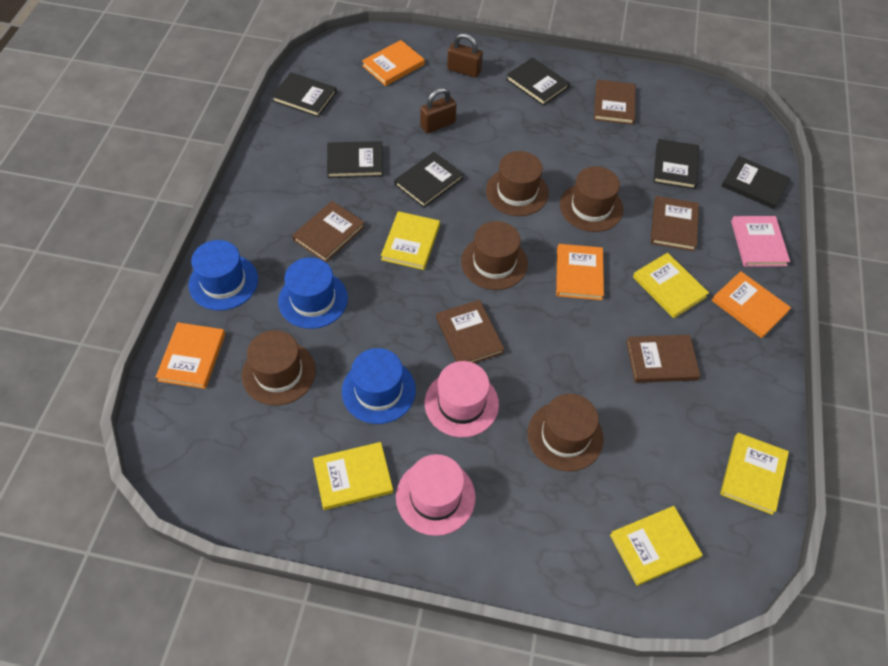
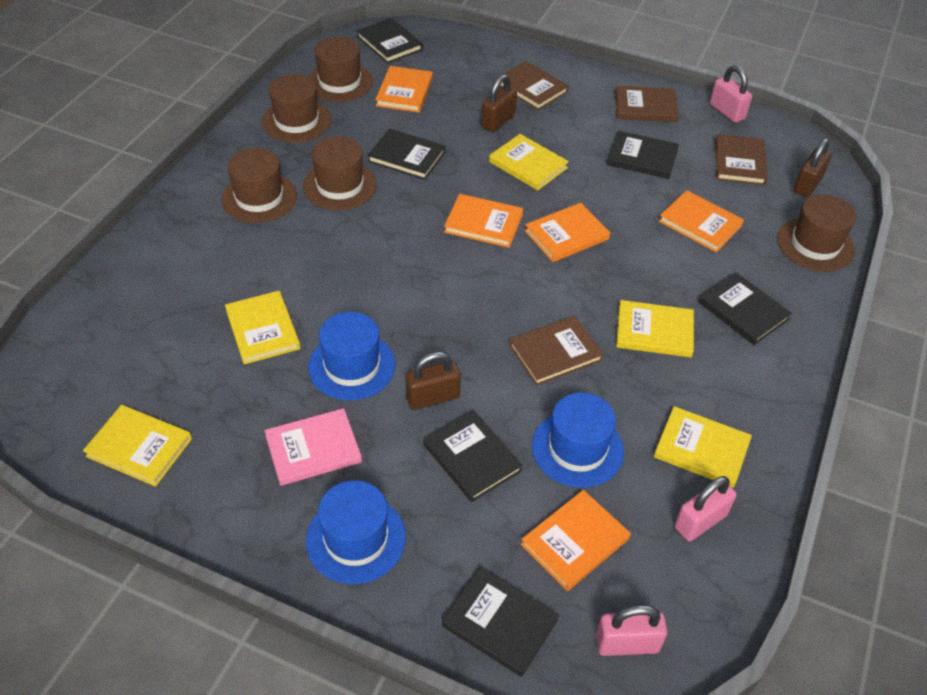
brown book: 5 -> 4
brown padlock: 2 -> 3
orange book: 4 -> 5
pink hat: 2 -> 0
pink padlock: 0 -> 3

